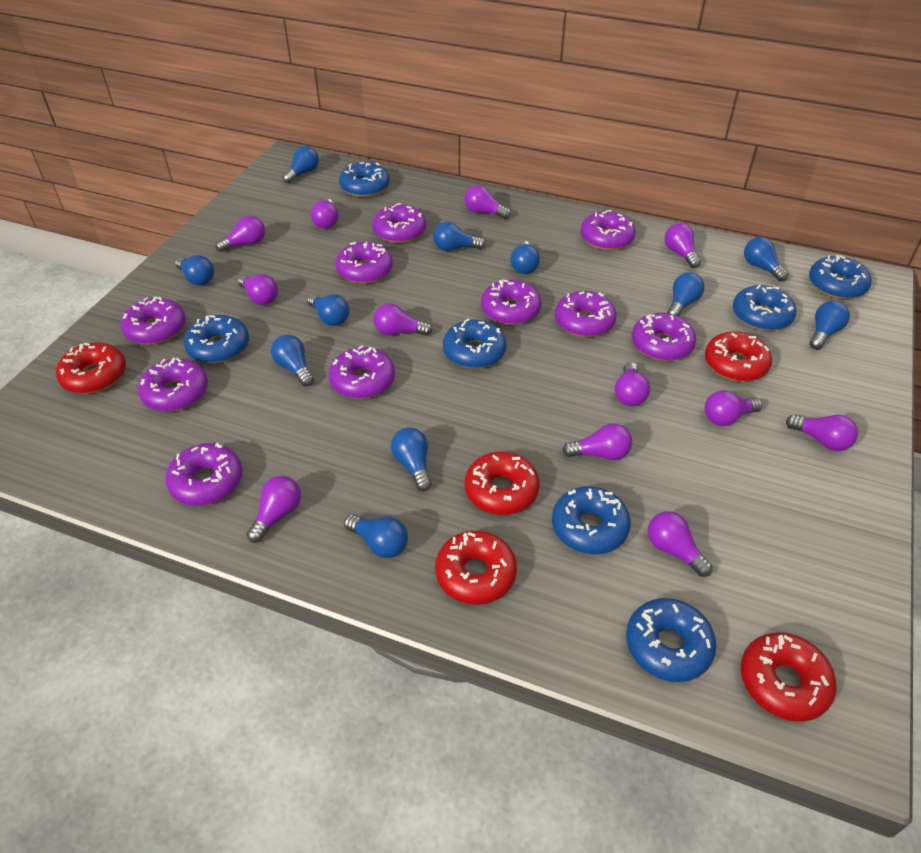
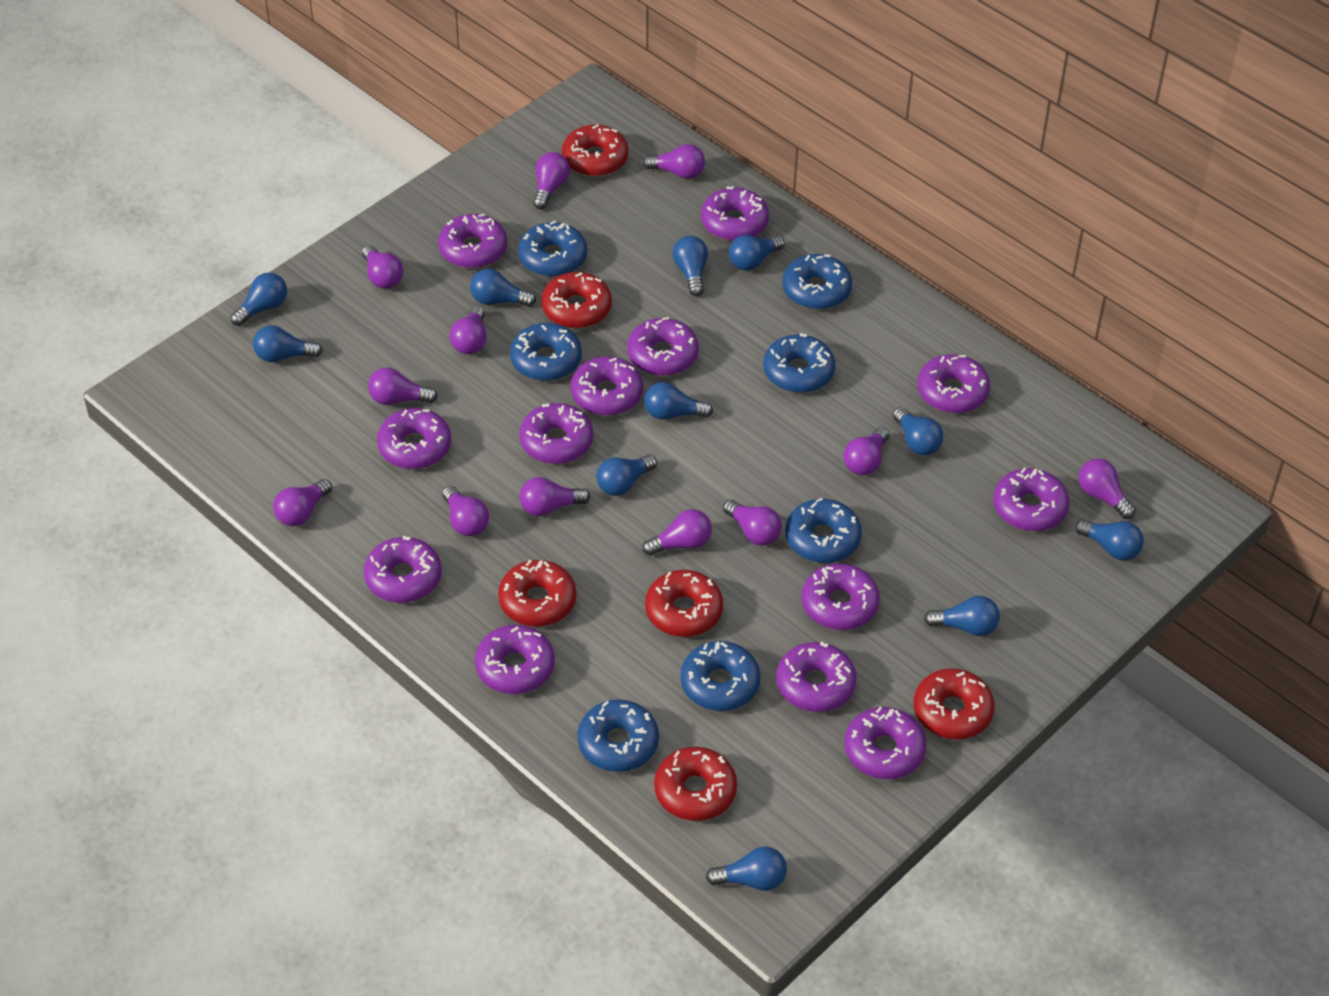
purple donut: 10 -> 13
red donut: 5 -> 6

